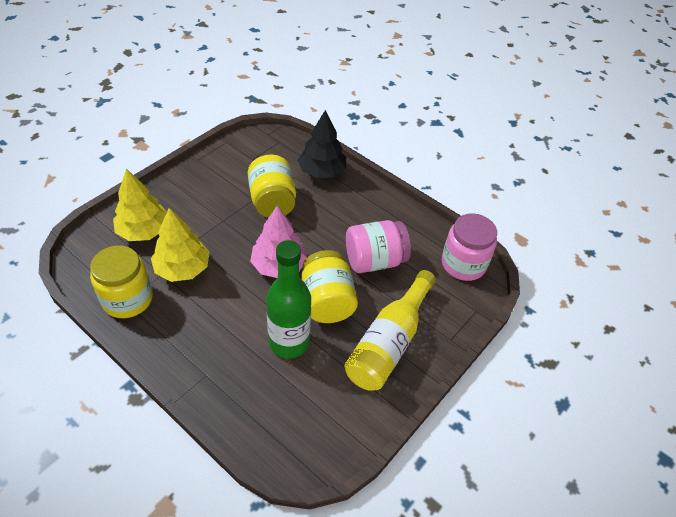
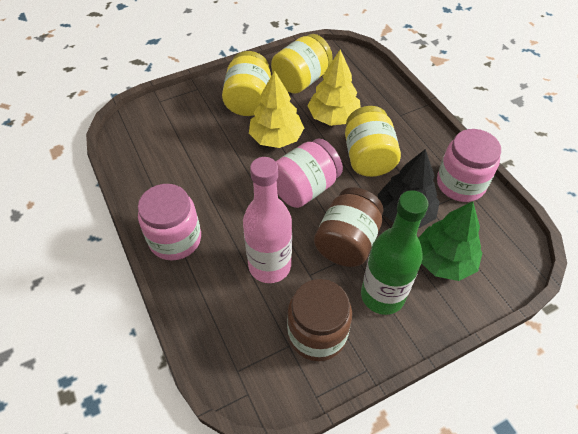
brown jar: 0 -> 2
green tree: 0 -> 1
pink bottle: 0 -> 1
pink jar: 2 -> 3
pink tree: 1 -> 0
yellow bottle: 1 -> 0

